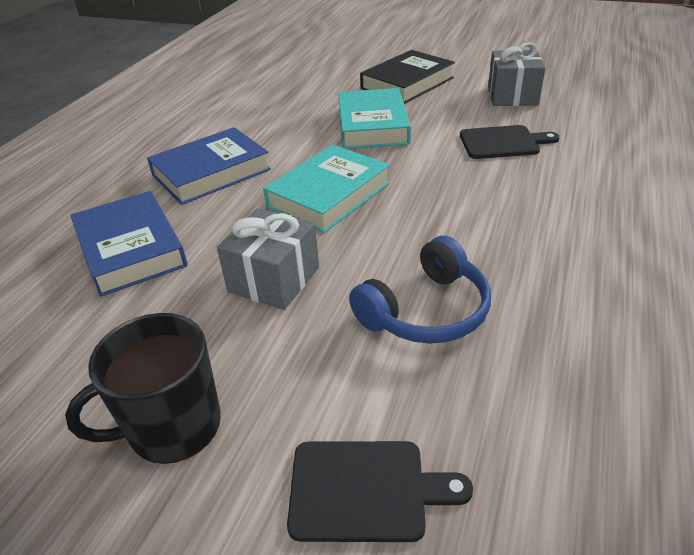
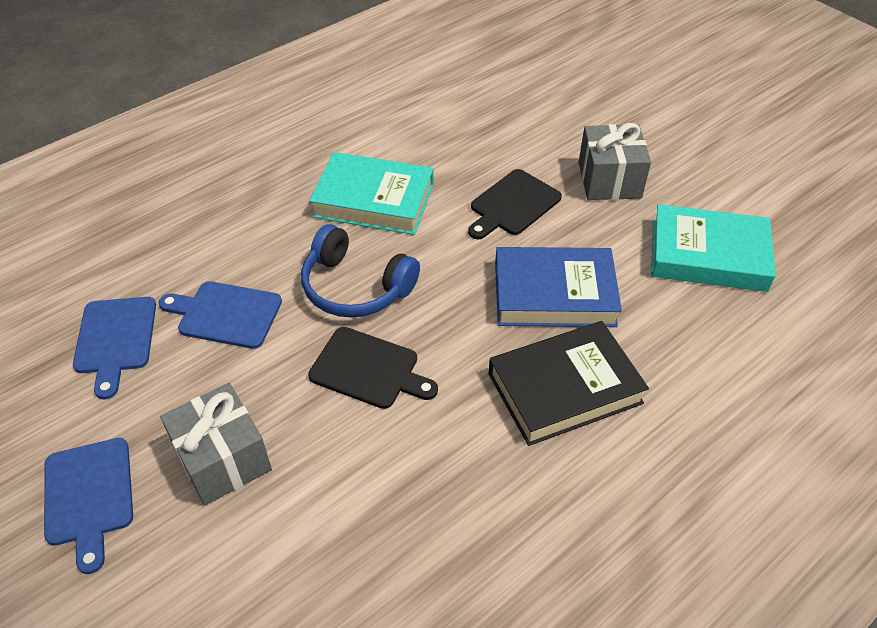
black mug: 1 -> 0
blue book: 2 -> 1
blue cutting board: 0 -> 3

